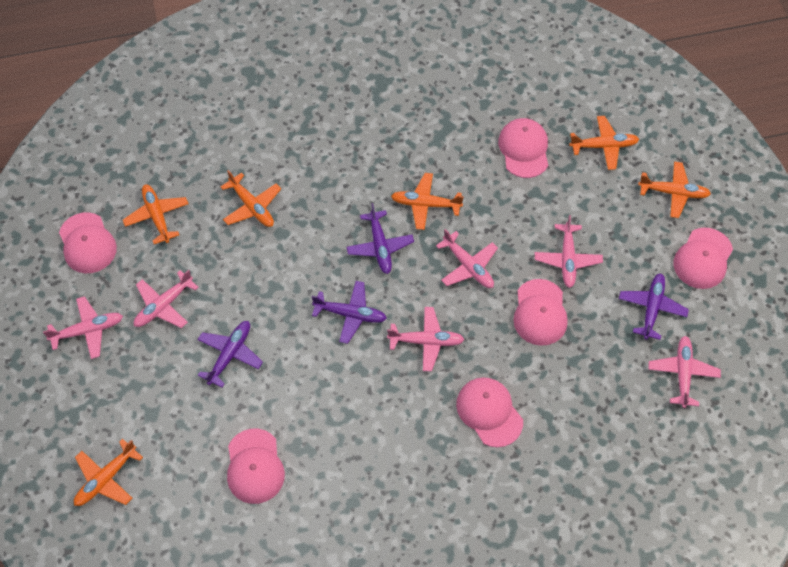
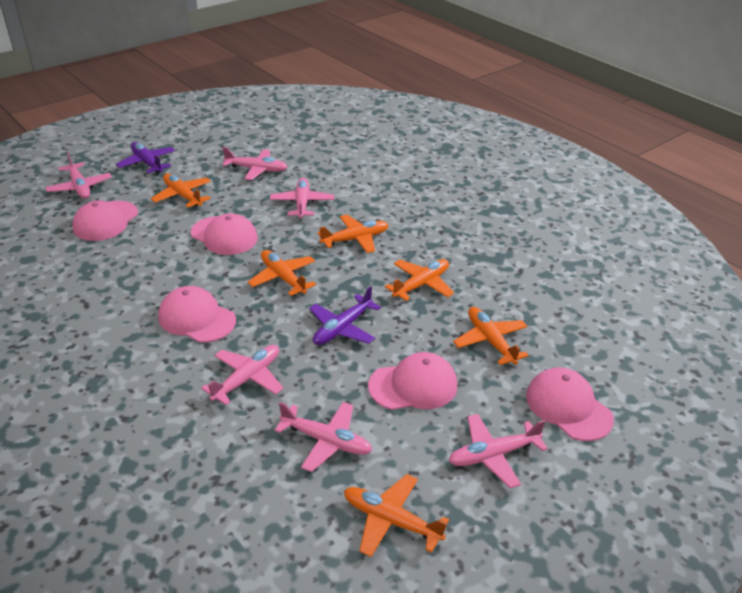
pink cap: 6 -> 5
purple plane: 4 -> 2

